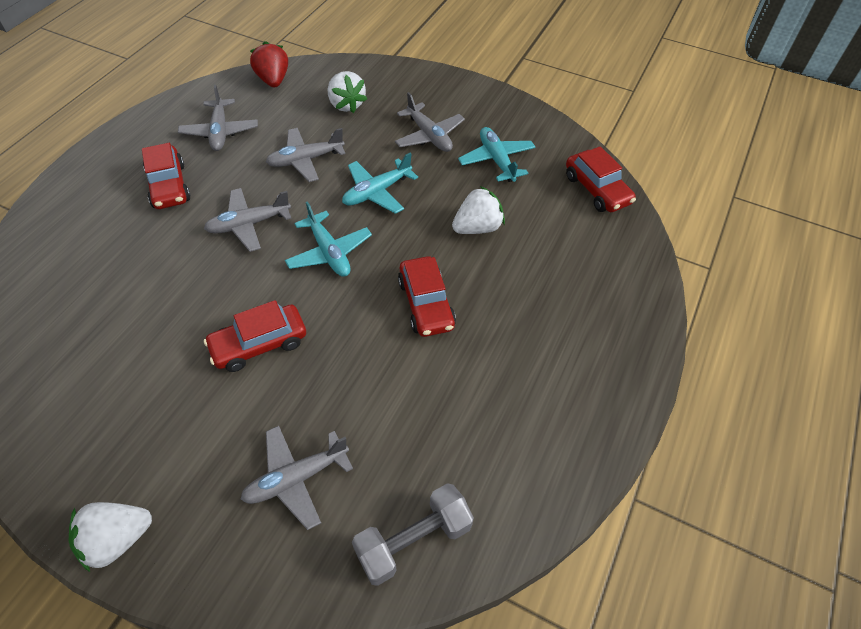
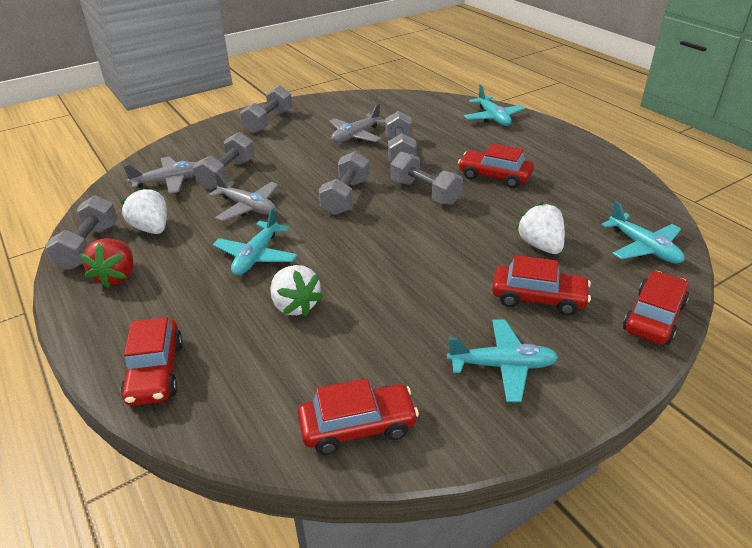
grey dumbbell: 1 -> 6
grey plane: 5 -> 3
red car: 4 -> 5
turquoise plane: 3 -> 4

